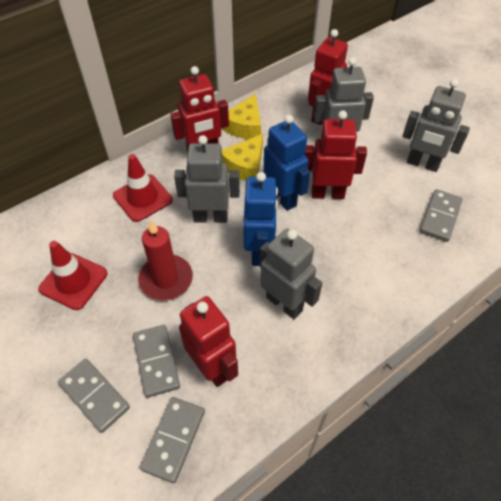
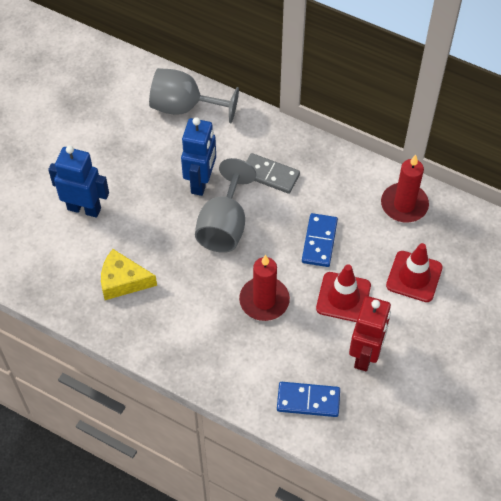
blue domino: 0 -> 2
grey domino: 4 -> 1
grey goblet: 0 -> 2
grey robot: 4 -> 0
red candle: 1 -> 2
red robot: 4 -> 1
yellow cheese: 2 -> 1

